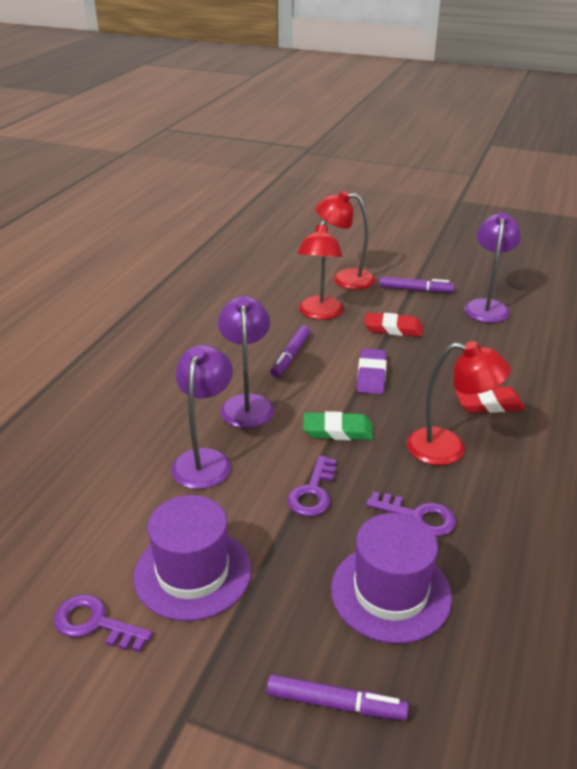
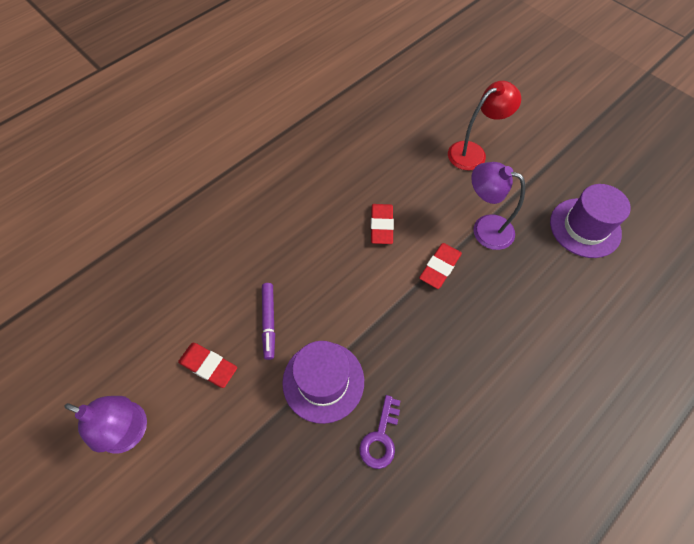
green eraser: 1 -> 0
purple eraser: 1 -> 0
purple key: 3 -> 1
purple lamp: 3 -> 2
purple marker: 3 -> 1
red eraser: 2 -> 3
red lamp: 3 -> 1

